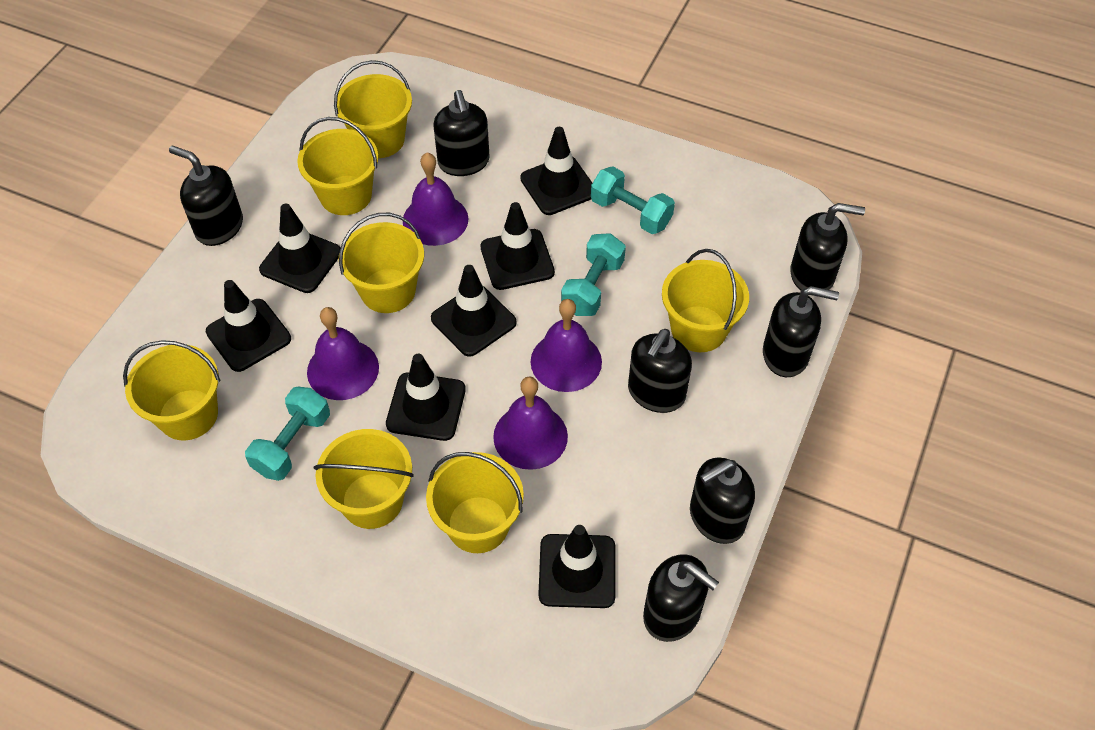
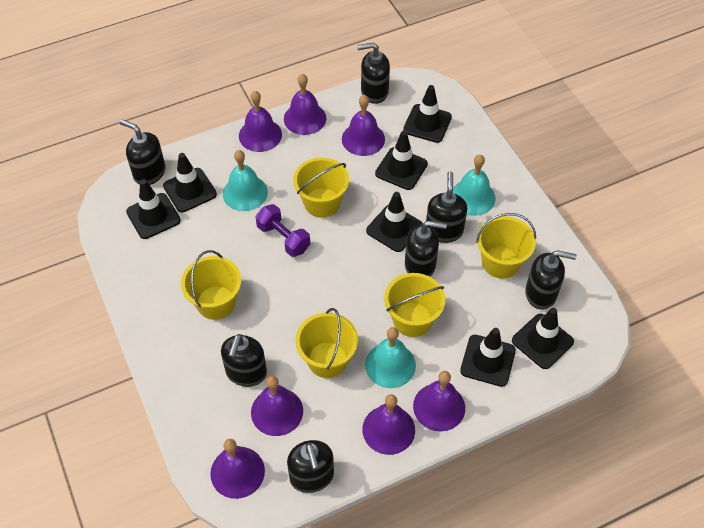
purple bell: 4 -> 7
purple dumbbell: 0 -> 1
turquoise bell: 0 -> 3
turquoise dumbbell: 3 -> 0
yellow bucket: 7 -> 5

